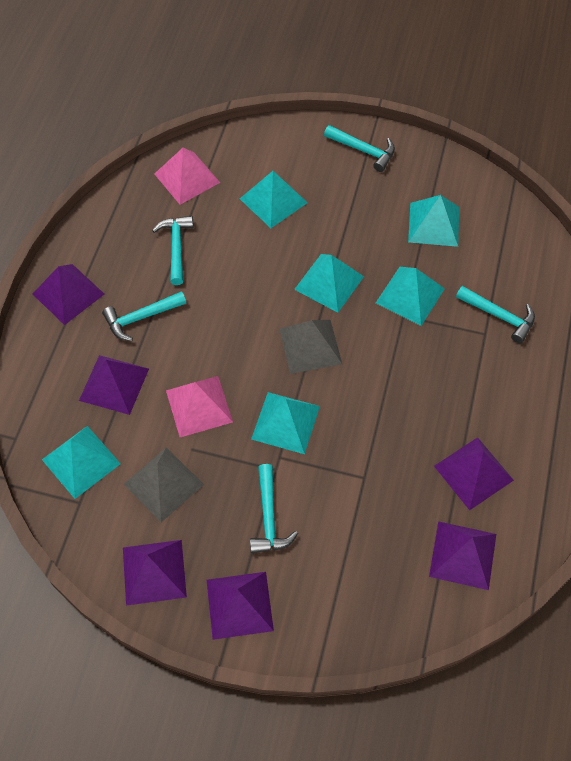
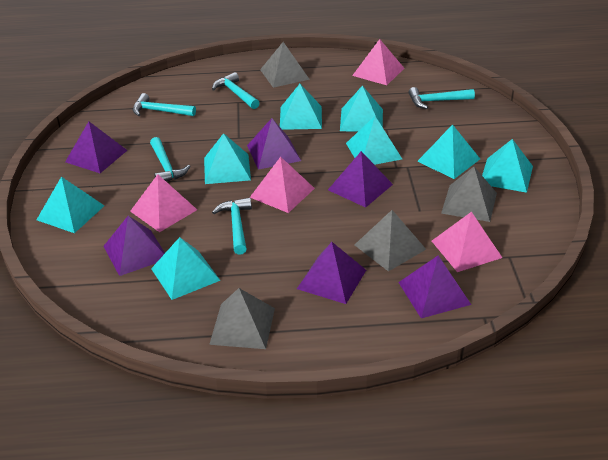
grey pyramid: 2 -> 4
pink pyramid: 2 -> 4
turquoise pyramid: 6 -> 8

